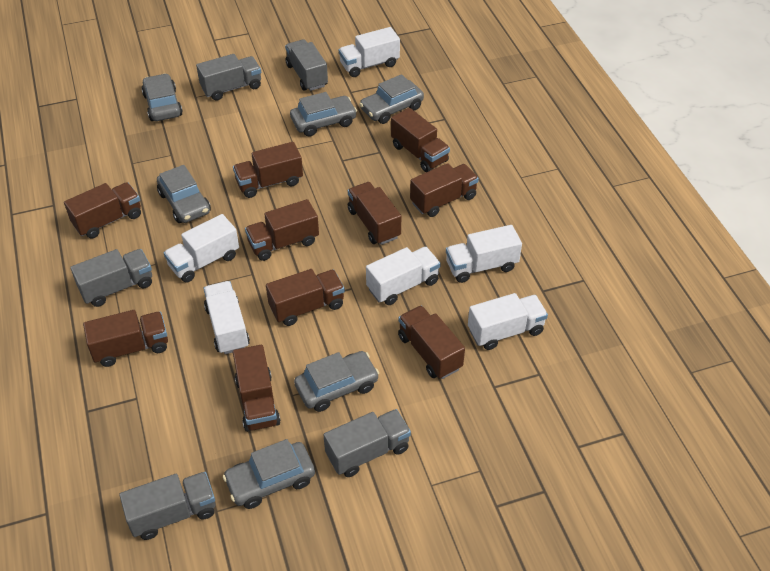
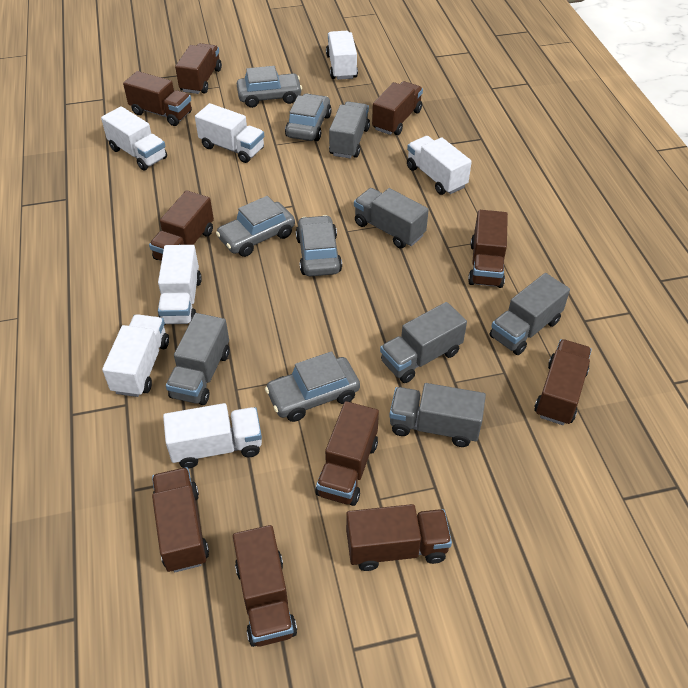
grey car: 6 -> 5
grey truck: 5 -> 6
white truck: 6 -> 7

